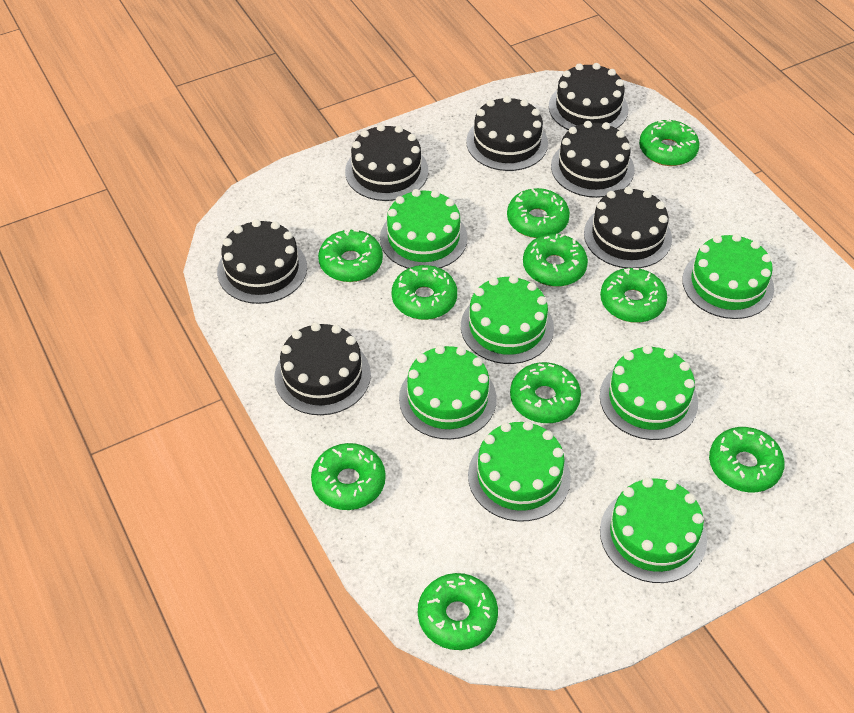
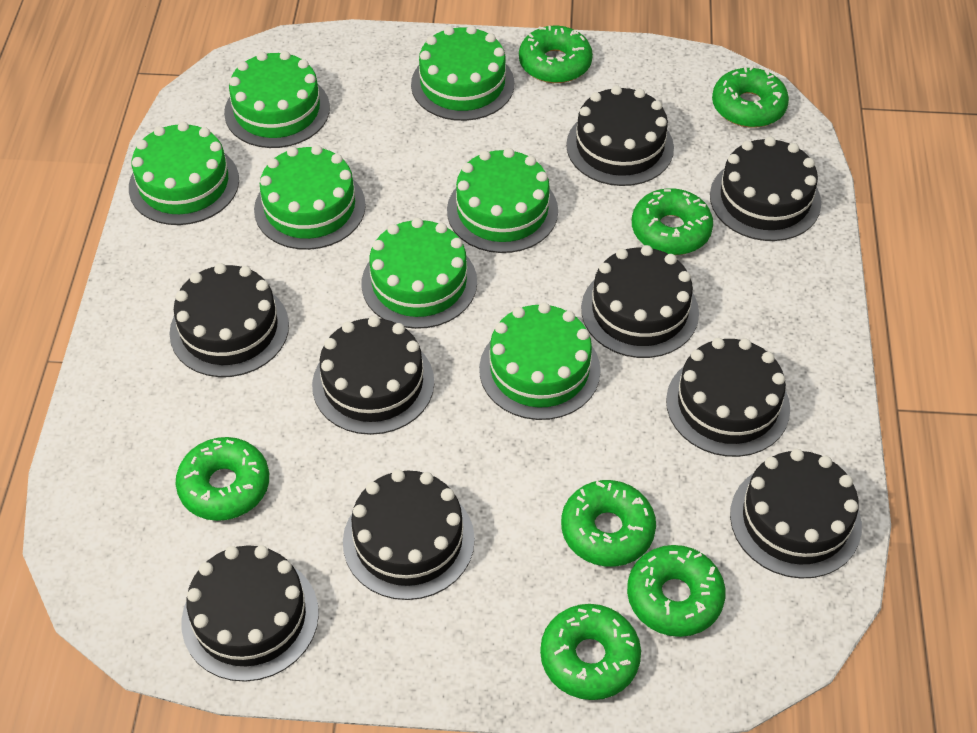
black cake: 7 -> 9
green donut: 10 -> 7

